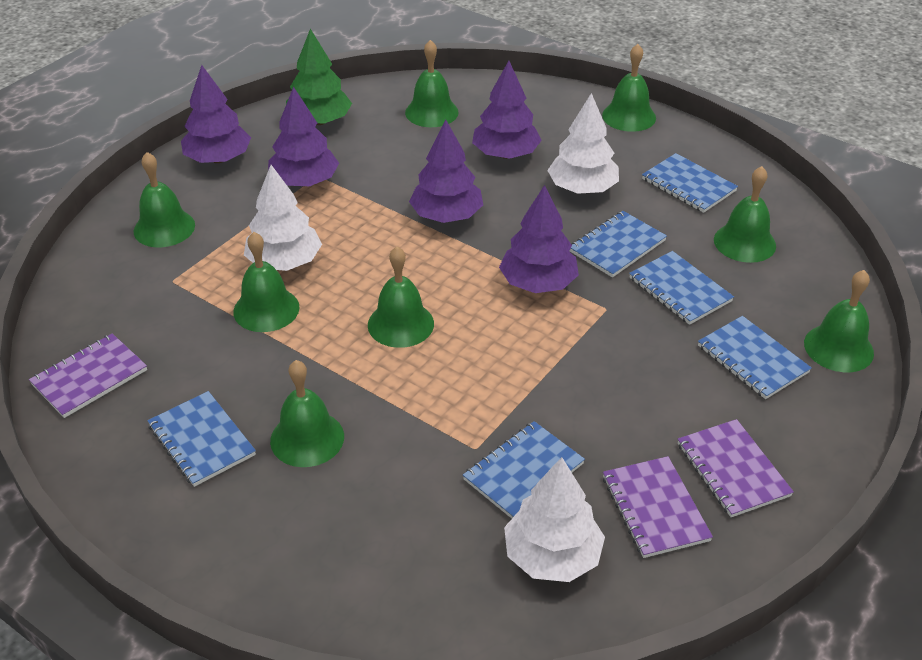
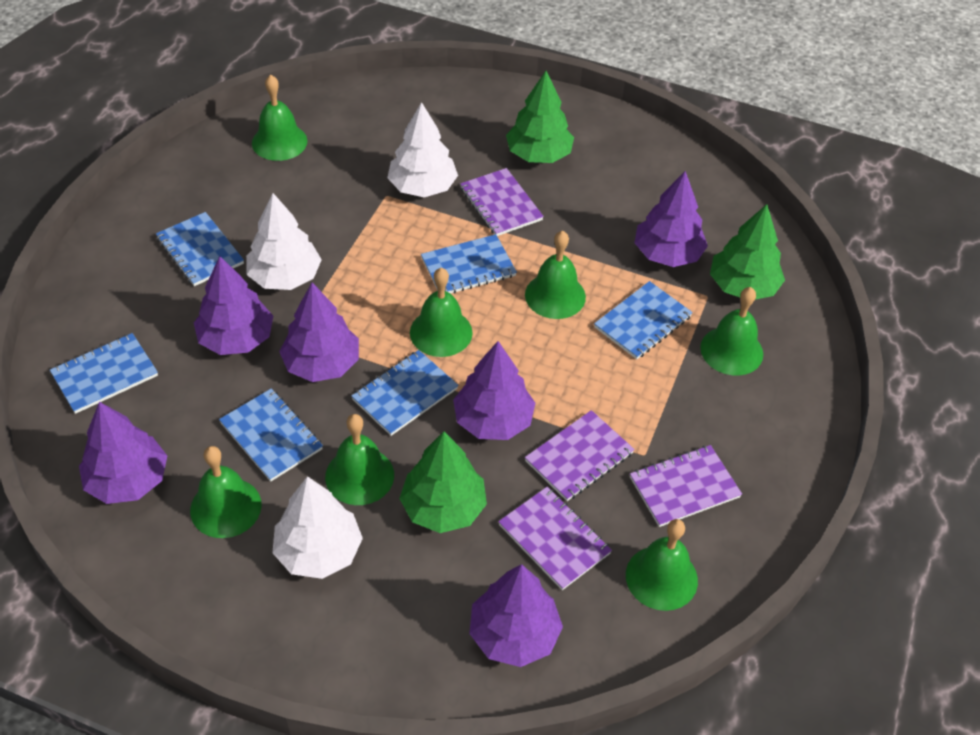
green bell: 8 -> 7
green tree: 1 -> 3
purple notebook: 3 -> 4
purple tree: 5 -> 6

